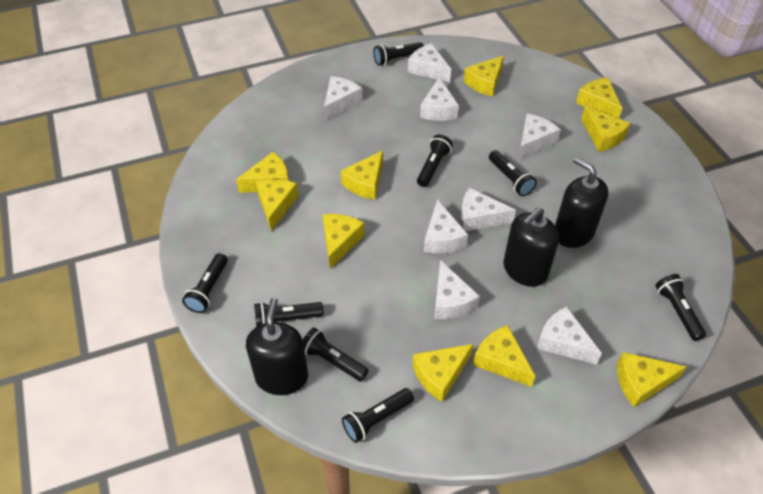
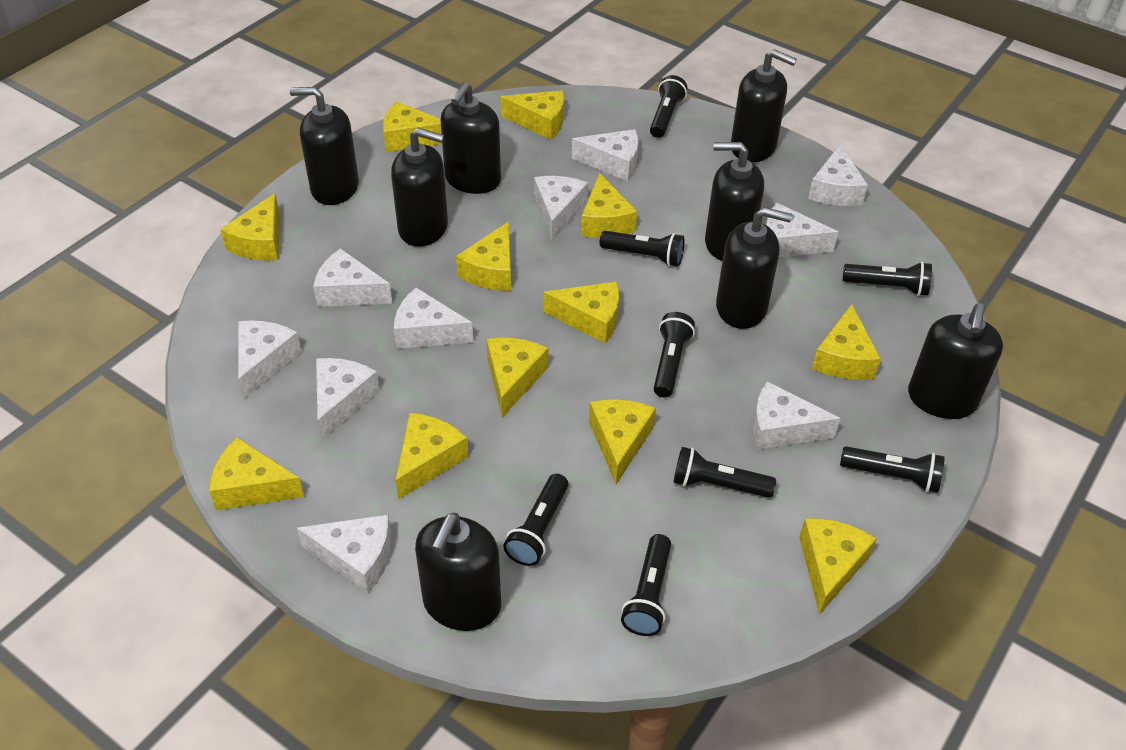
black soap dispenser: 3 -> 8
white cheese: 8 -> 10
yellow cheese: 10 -> 12

